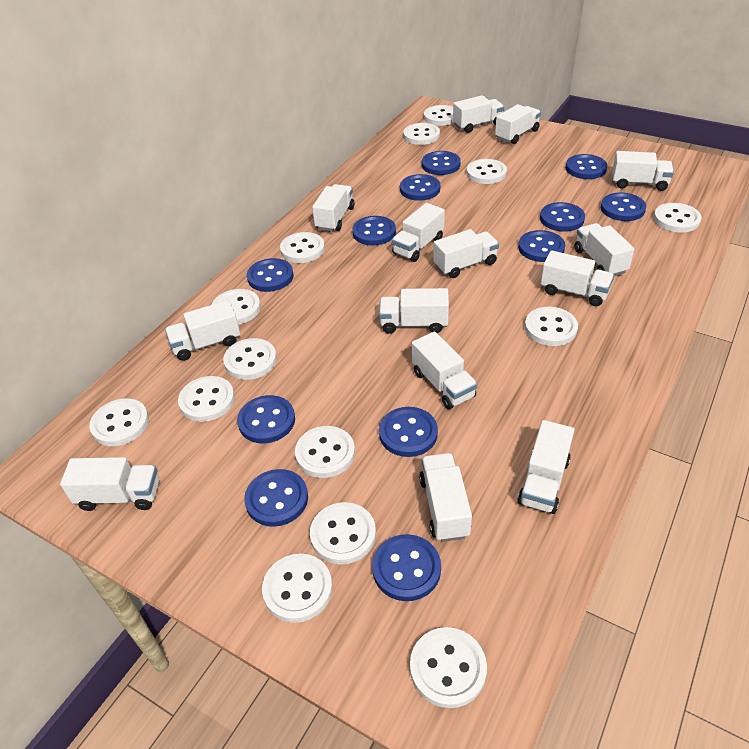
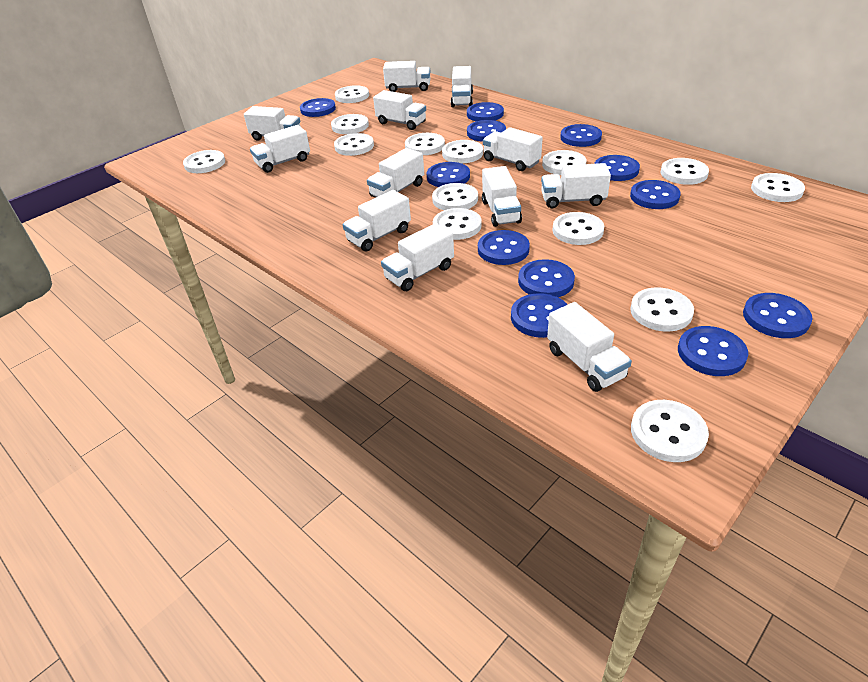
white truck: 14 -> 12

